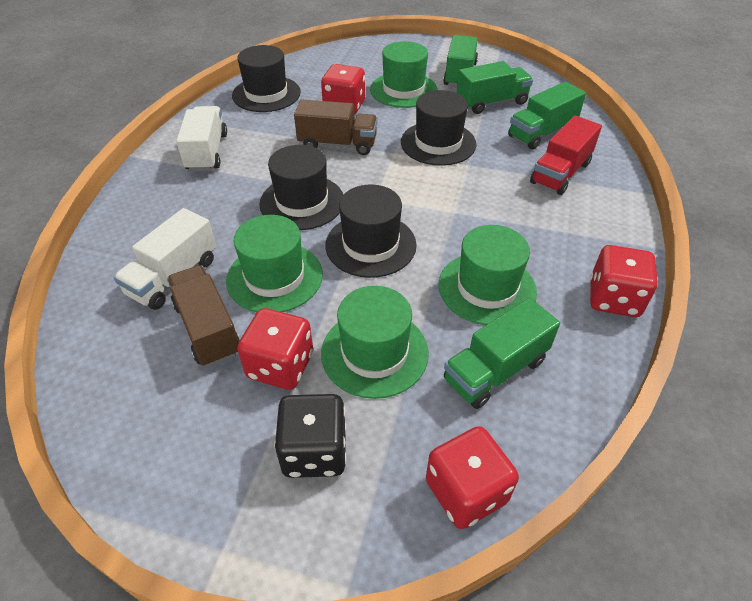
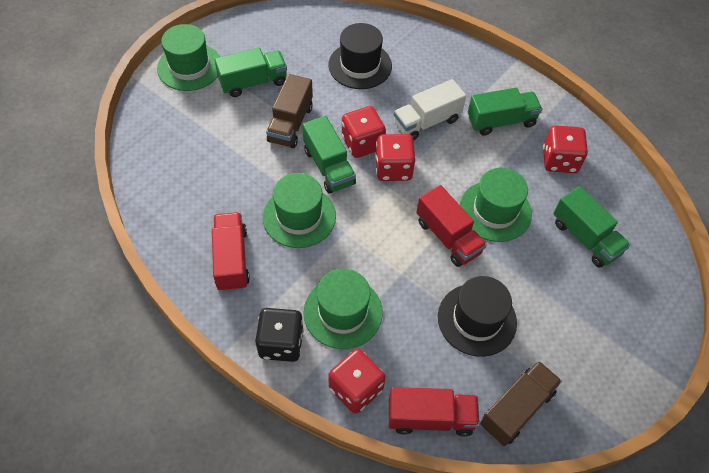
black hat: 4 -> 2
red truck: 1 -> 3
white truck: 2 -> 1

